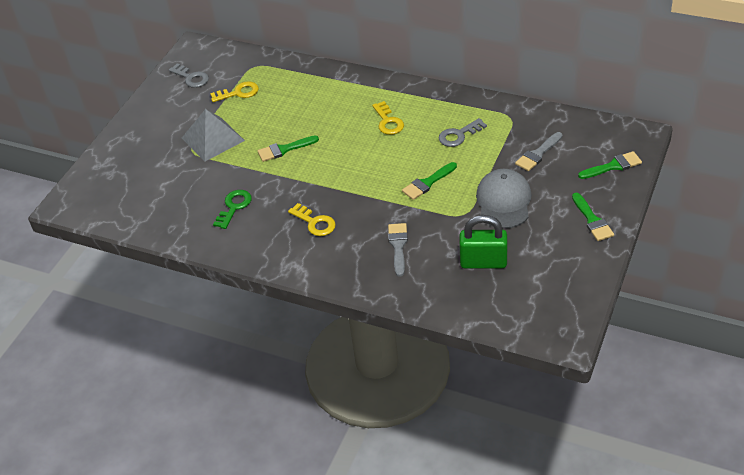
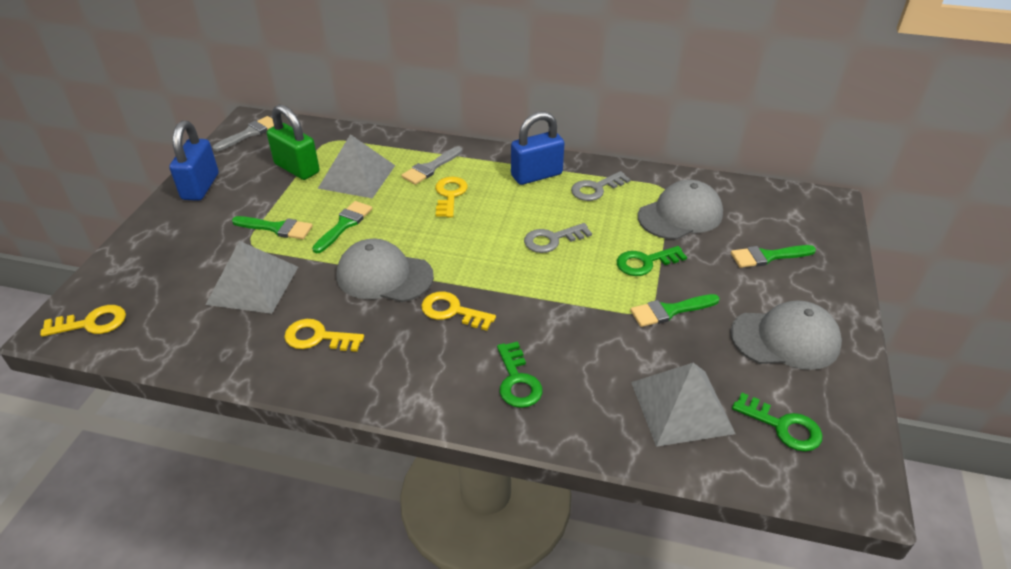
blue padlock: 0 -> 2
green key: 1 -> 3
grey cap: 1 -> 3
grey pyramid: 1 -> 3
yellow key: 3 -> 4

